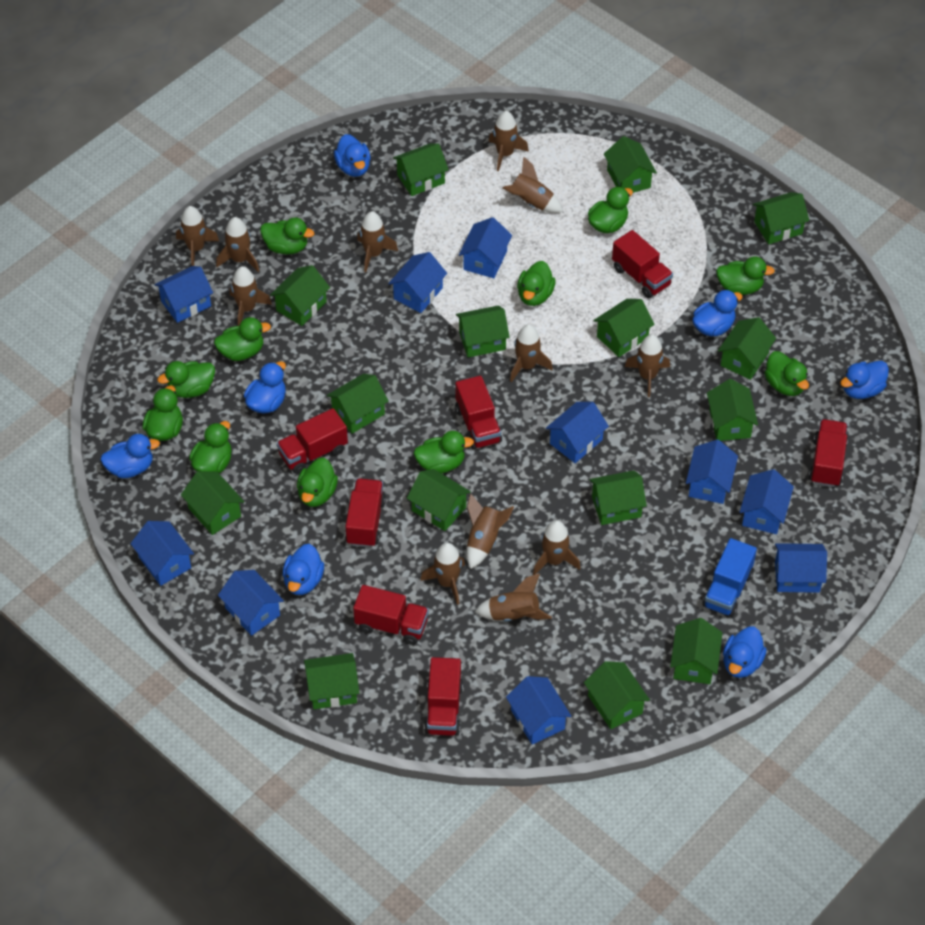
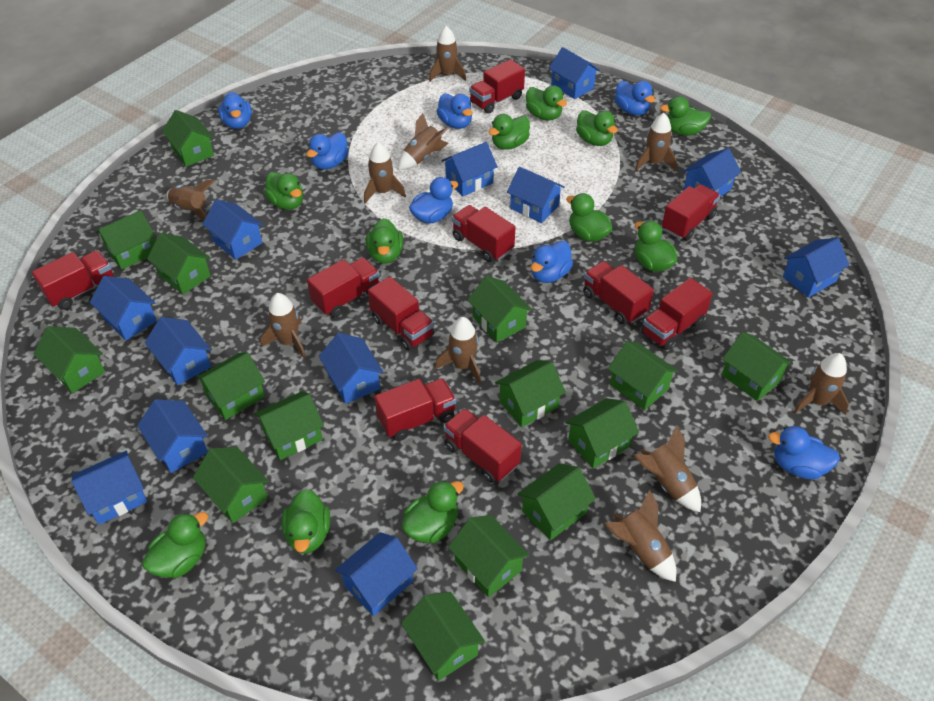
blue house: 10 -> 12
blue truck: 1 -> 0
brown rocket: 12 -> 10
red truck: 7 -> 10

